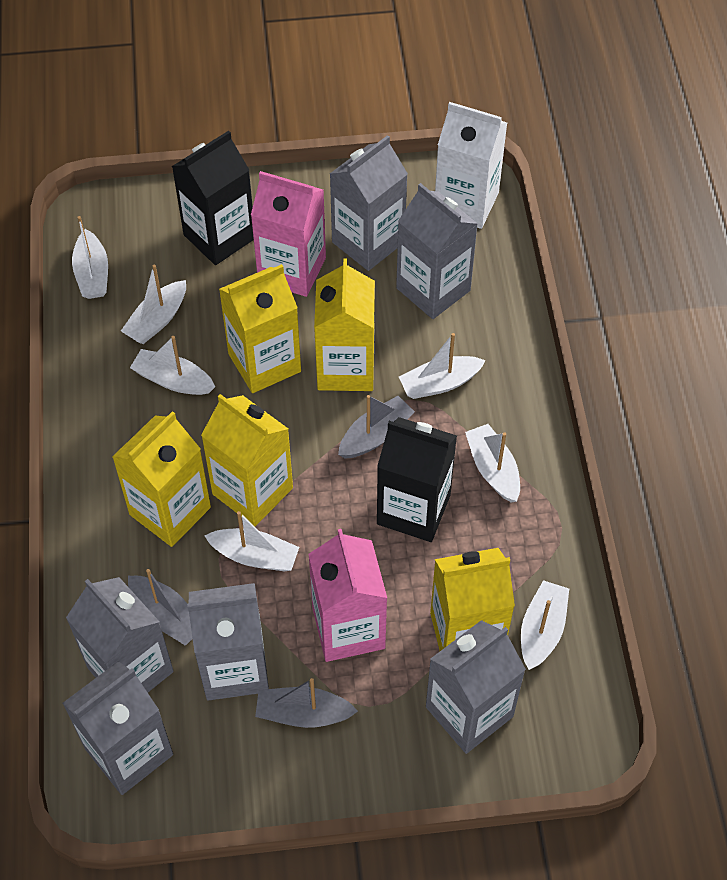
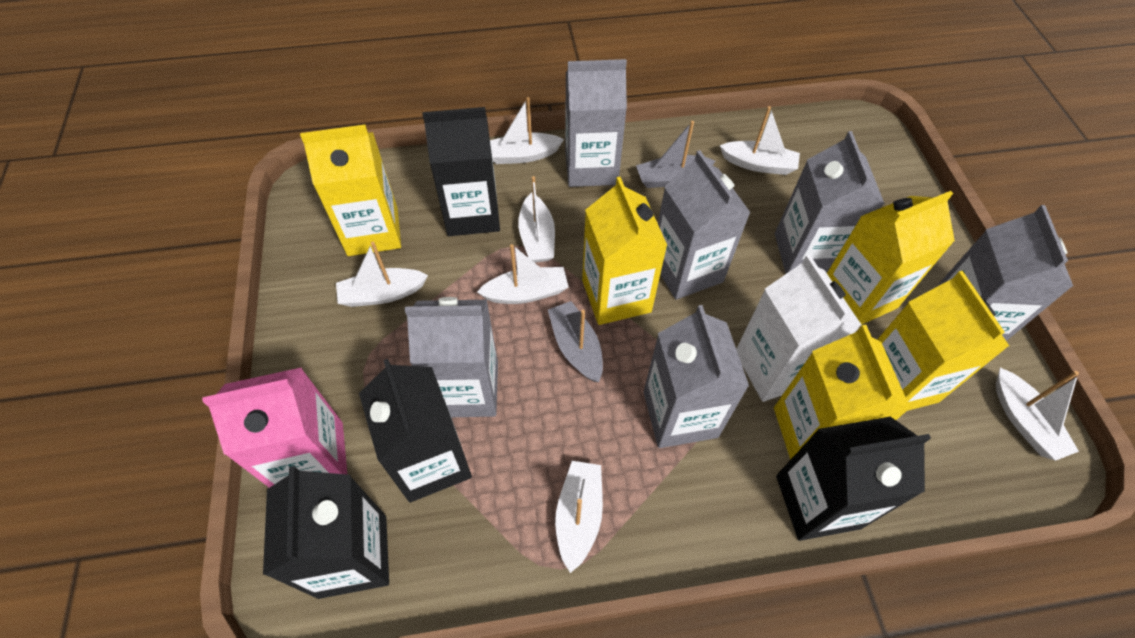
black carton: 2 -> 4
grey boat: 3 -> 2
pink carton: 2 -> 1

